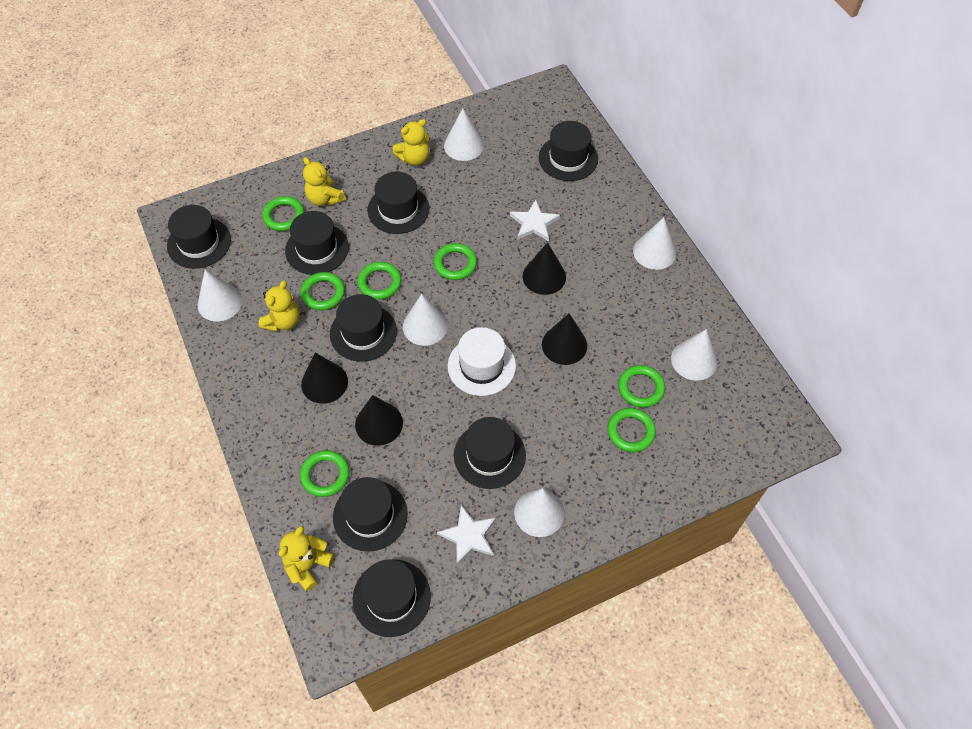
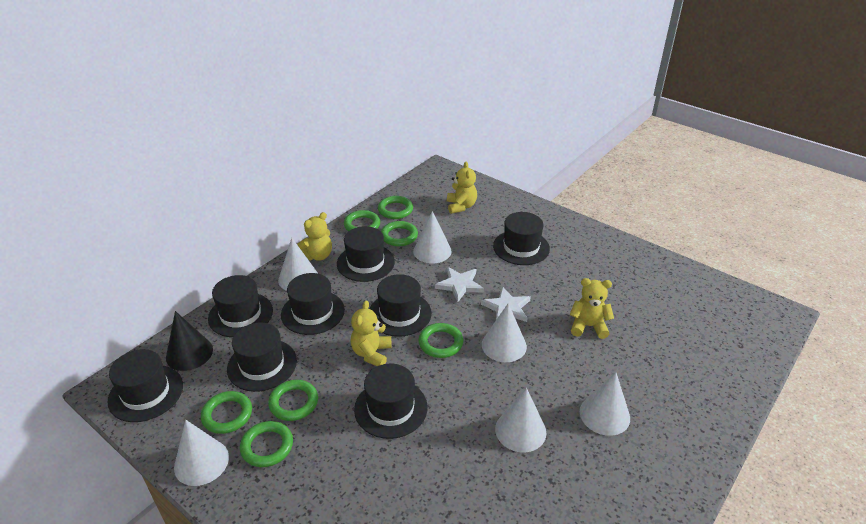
black cone: 4 -> 1
white hat: 1 -> 0

